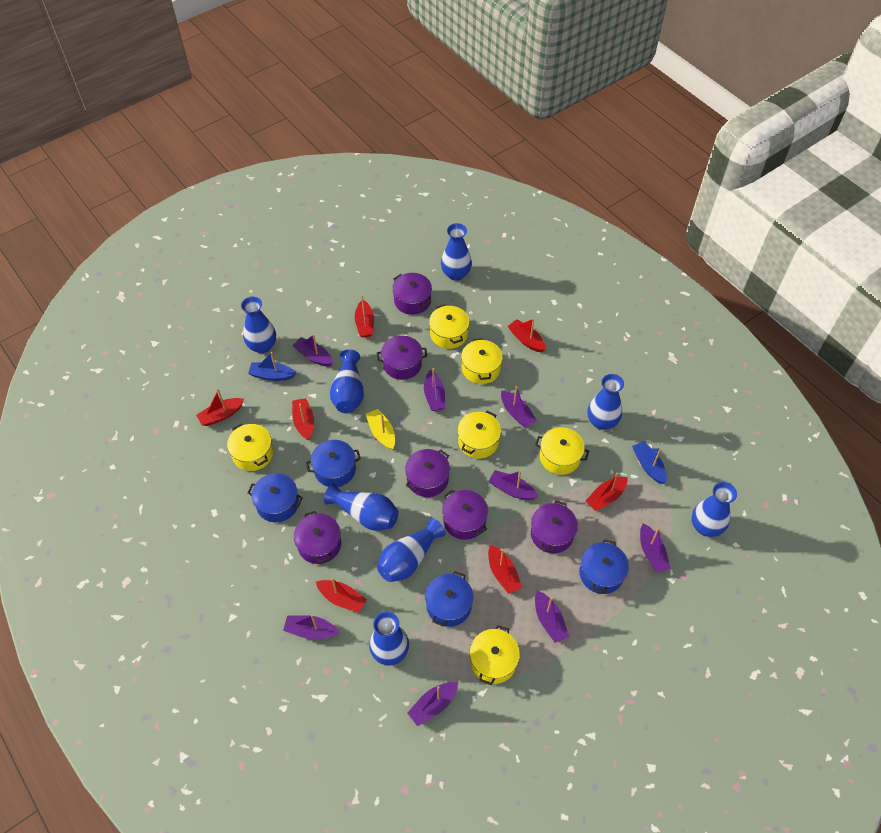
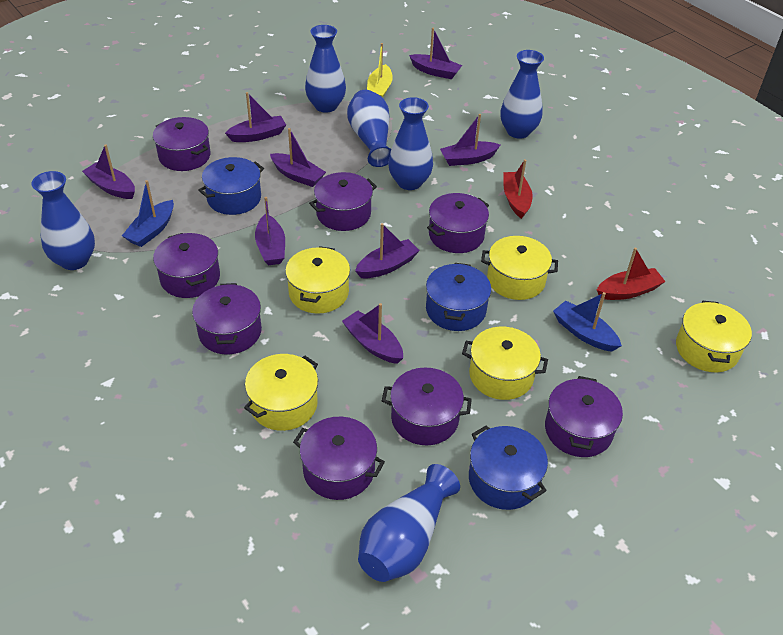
blue pot: 4 -> 3
blue vase: 8 -> 6
purple pot: 6 -> 8
red boat: 7 -> 2
yellow pot: 6 -> 5

